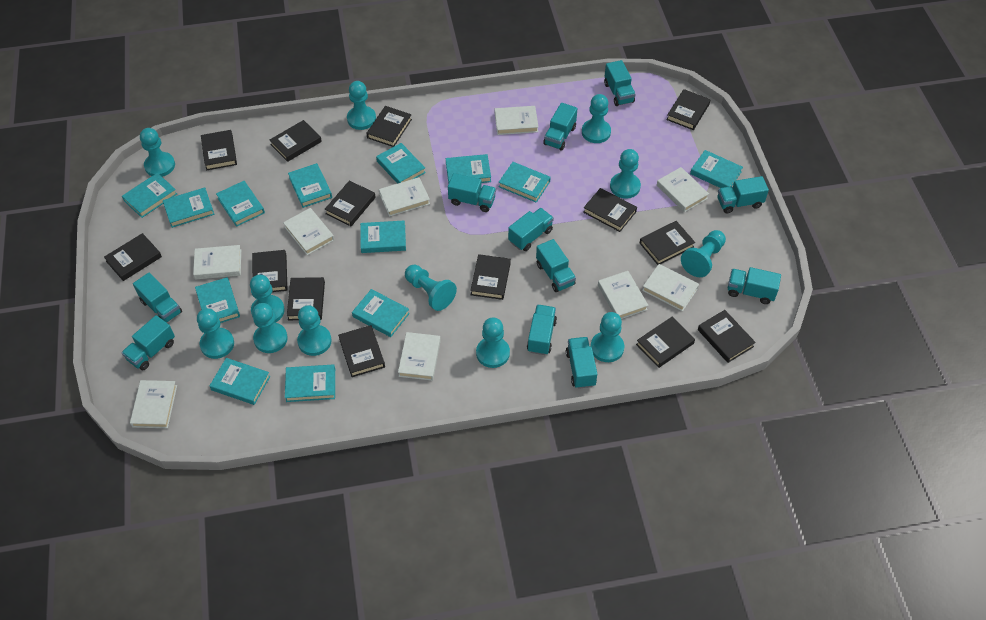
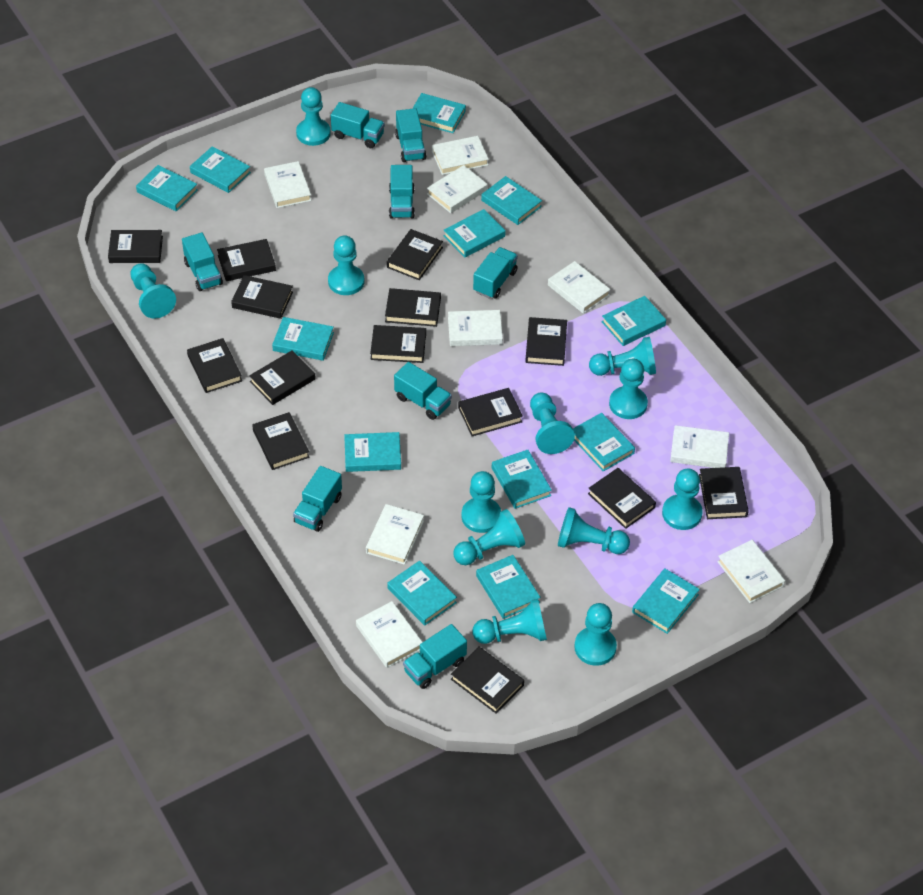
turquoise truck: 11 -> 8

